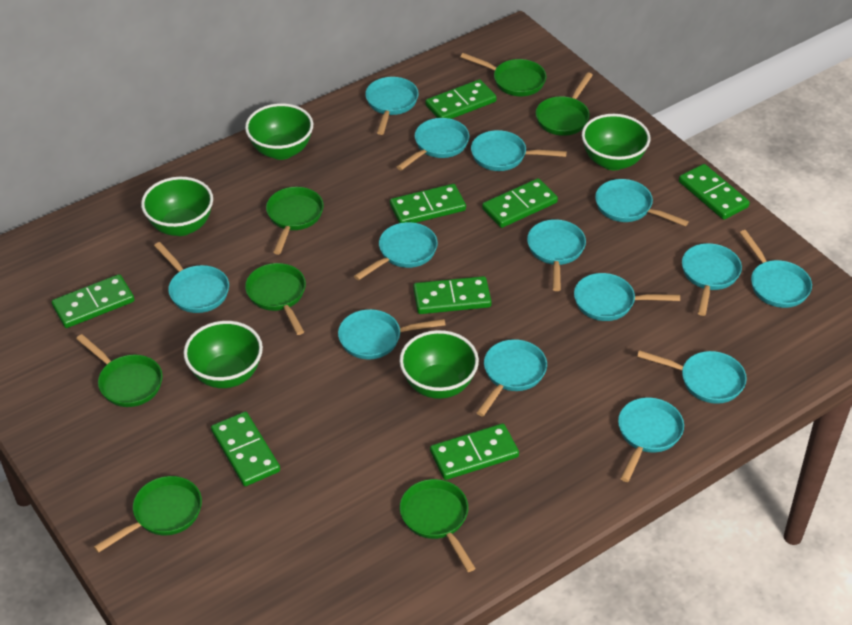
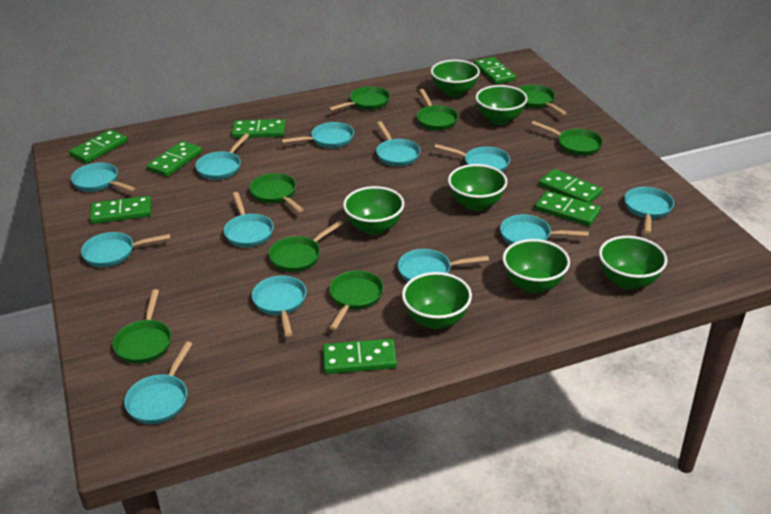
green bowl: 5 -> 7
green pan: 7 -> 8
turquoise pan: 14 -> 12

